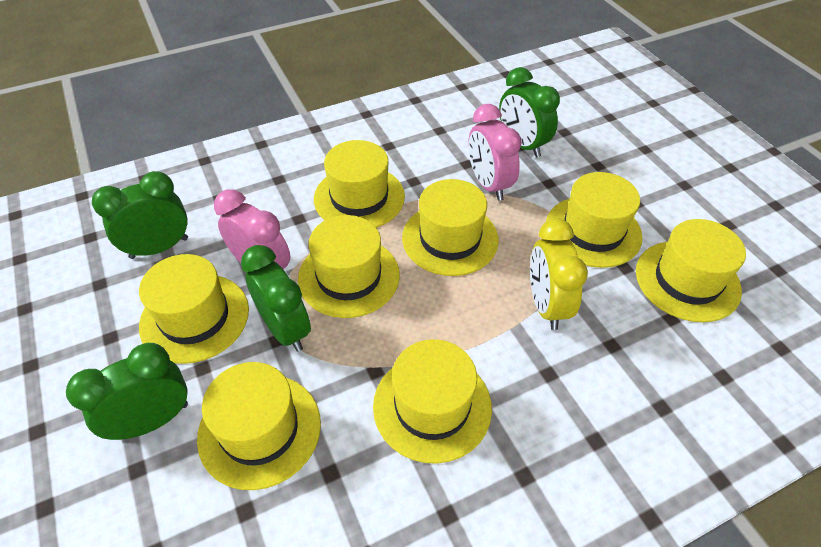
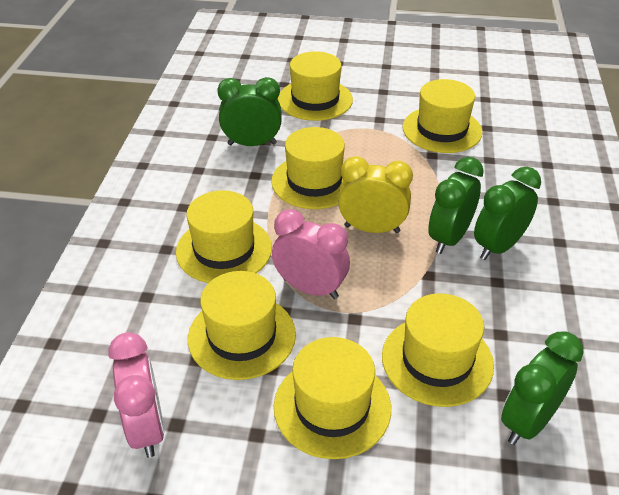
yellow hat: 8 -> 7

